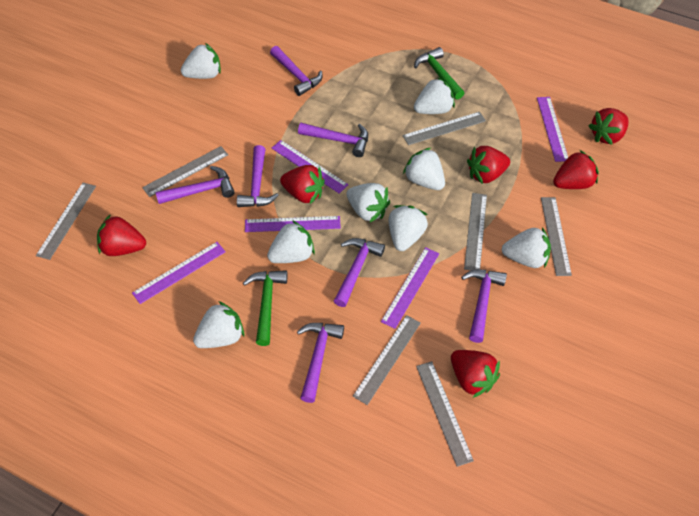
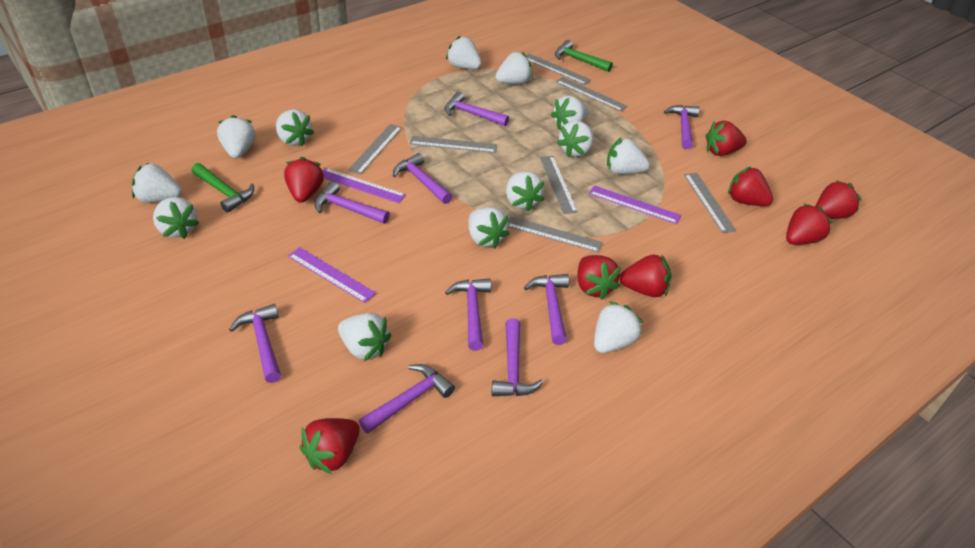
purple hammer: 7 -> 9
purple ruler: 5 -> 3
red strawberry: 6 -> 8
white strawberry: 8 -> 13

